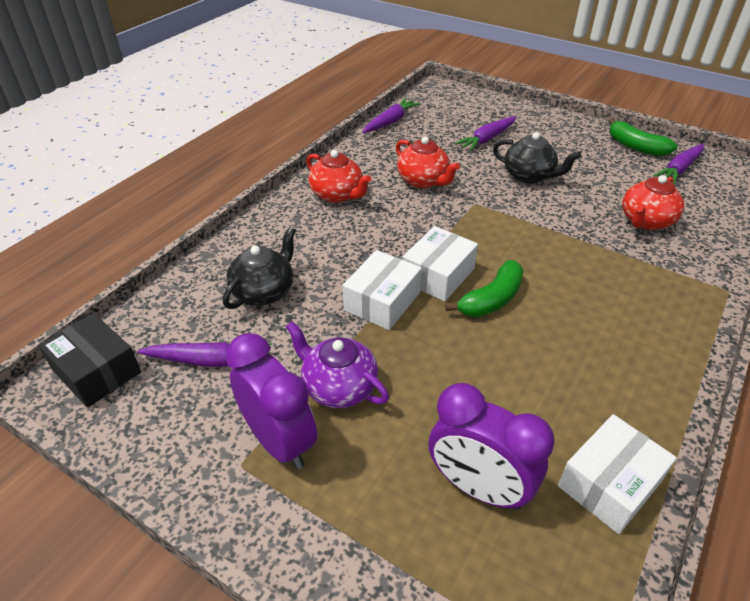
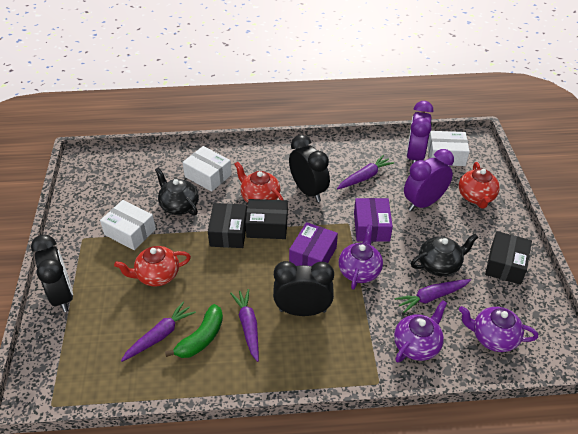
black box: 1 -> 3
black clock: 0 -> 3
green banana: 2 -> 1
purple box: 0 -> 2
purple teapot: 1 -> 3

